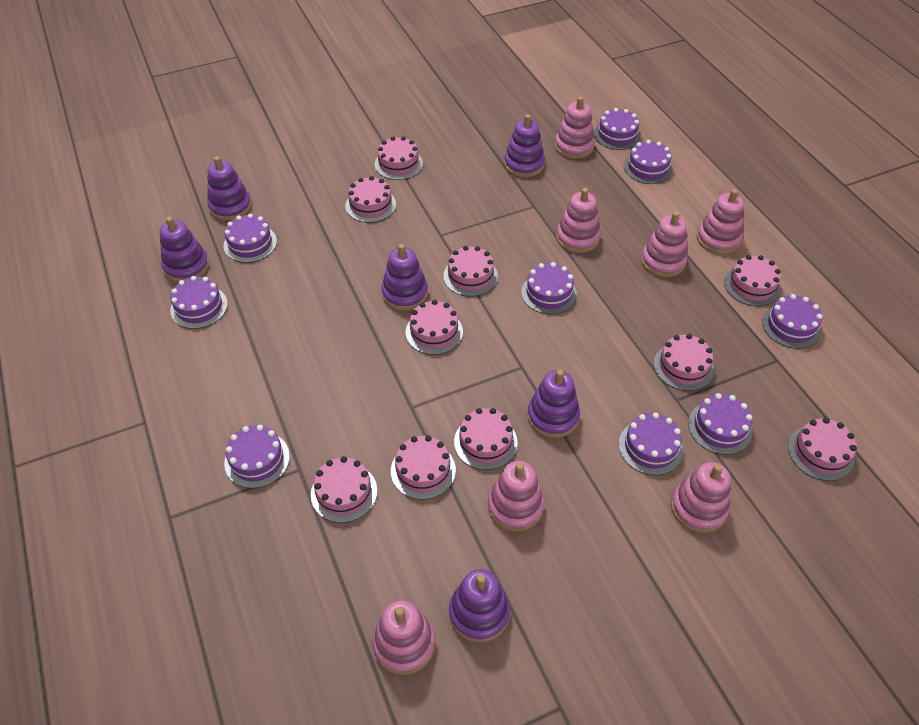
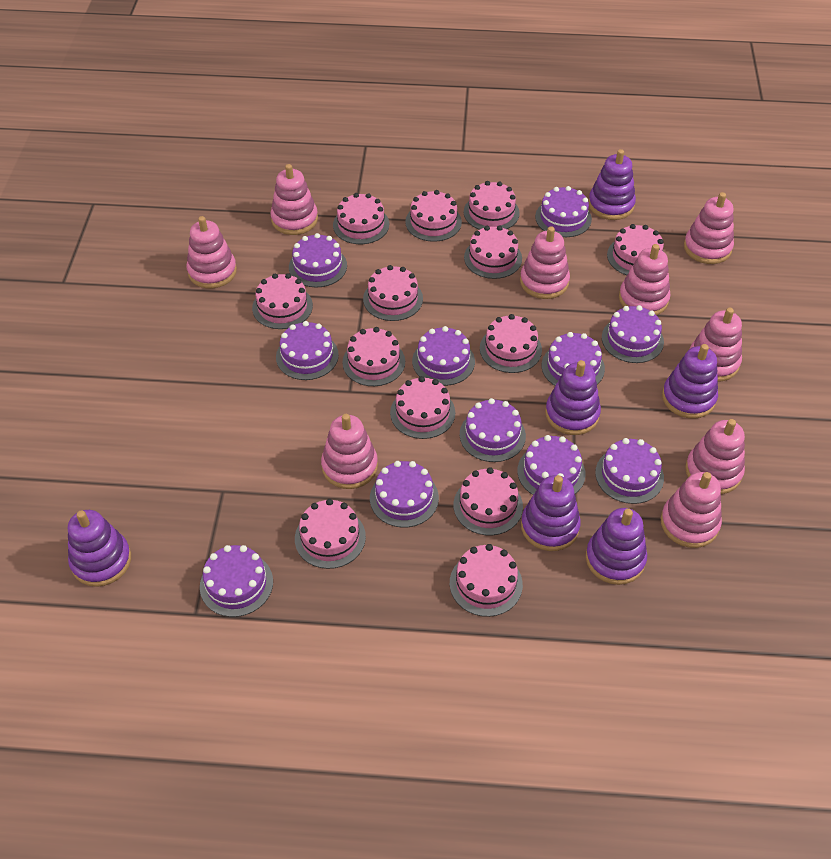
pink cake: 10 -> 13
pink stacking toy: 7 -> 9
purple cake: 9 -> 11

